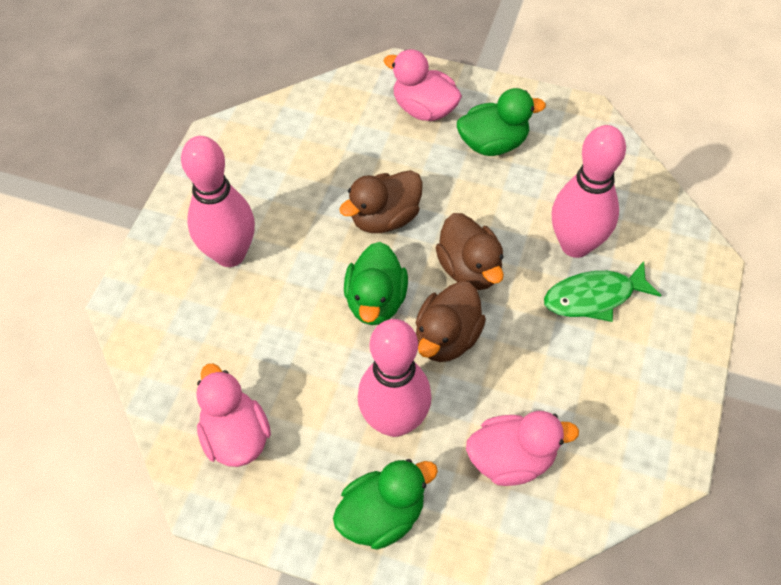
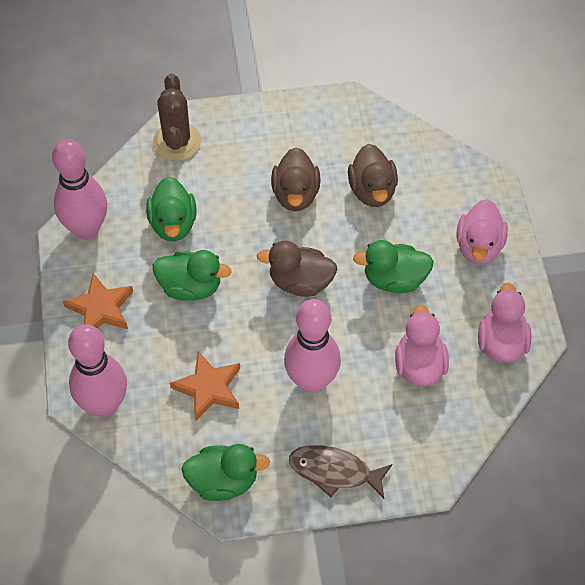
brown cactus: 0 -> 1
brown fish: 0 -> 1
green duck: 3 -> 4
green fish: 1 -> 0
orange star: 0 -> 2

